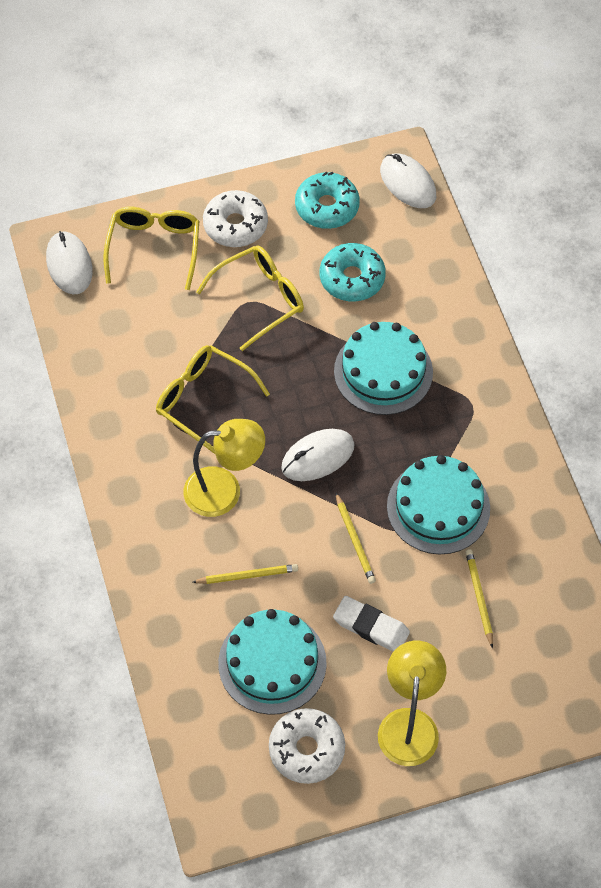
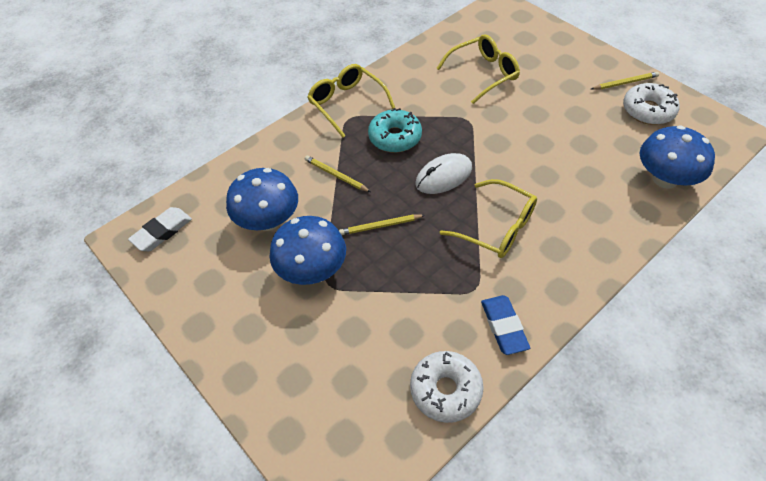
blue eraser: 0 -> 1
blue mushroom: 0 -> 3
turquoise cake: 3 -> 0
turquoise donut: 2 -> 1
white mouse: 3 -> 1
yellow lamp: 2 -> 0

